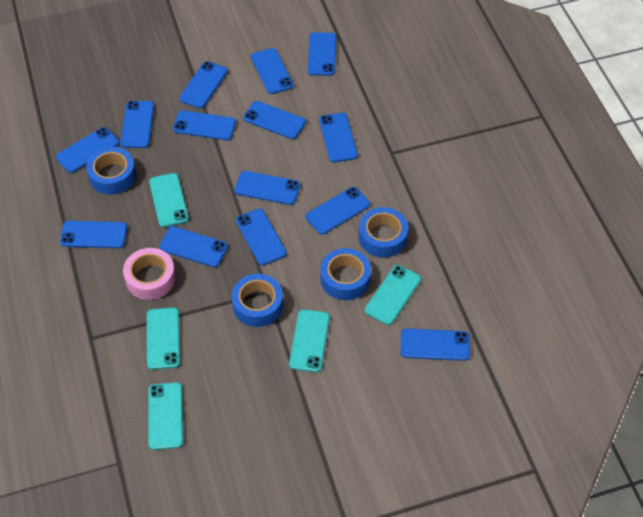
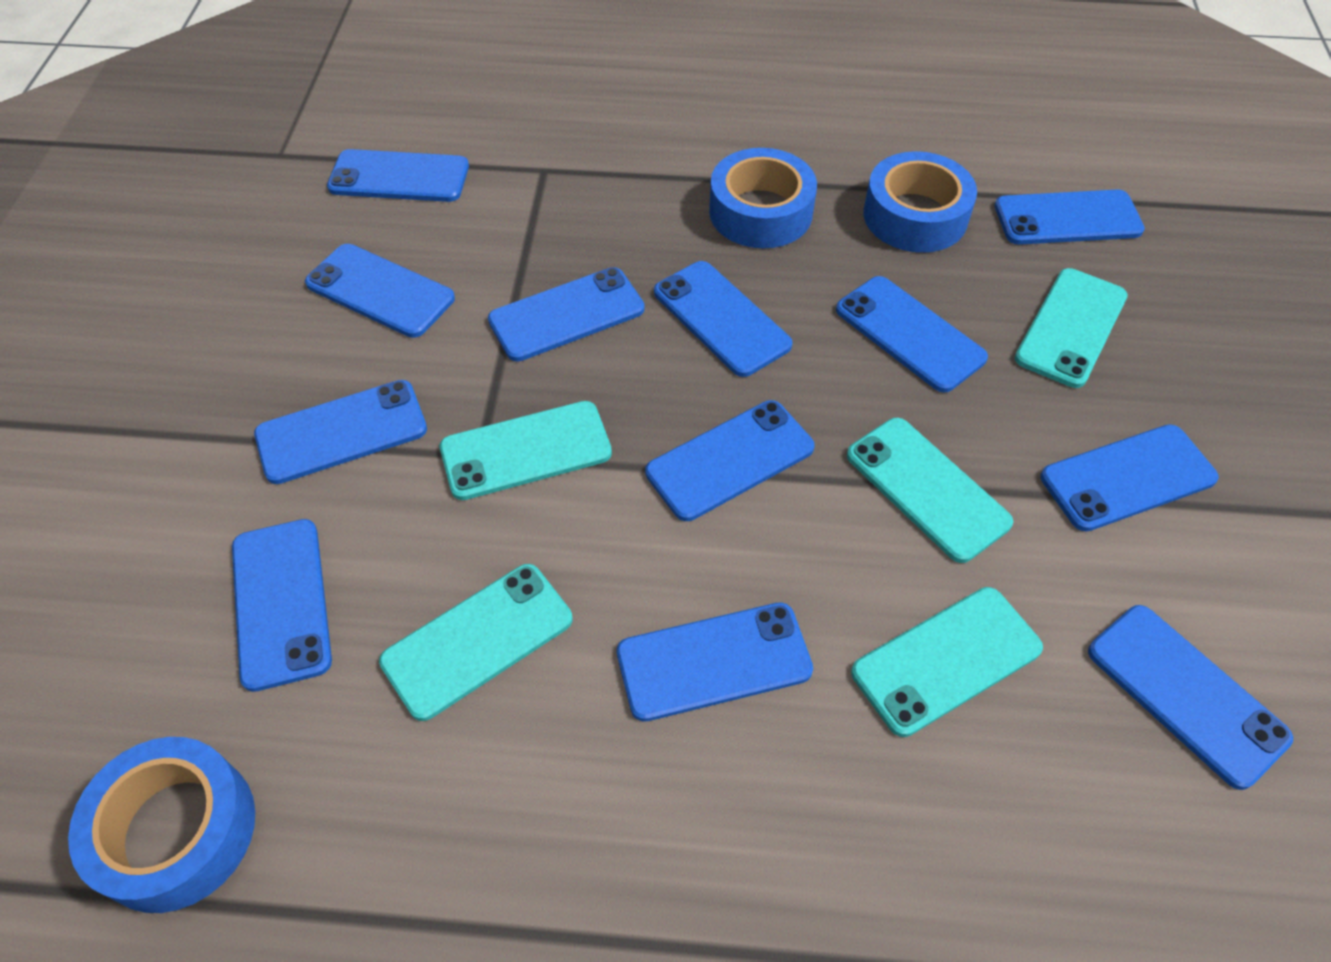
blue phone: 14 -> 12
blue tape: 4 -> 3
pink tape: 1 -> 0

